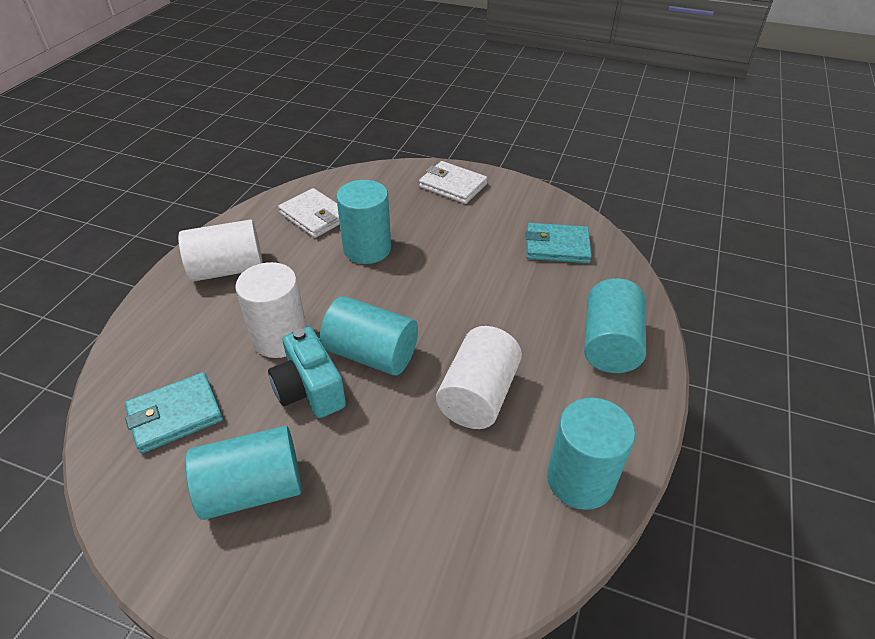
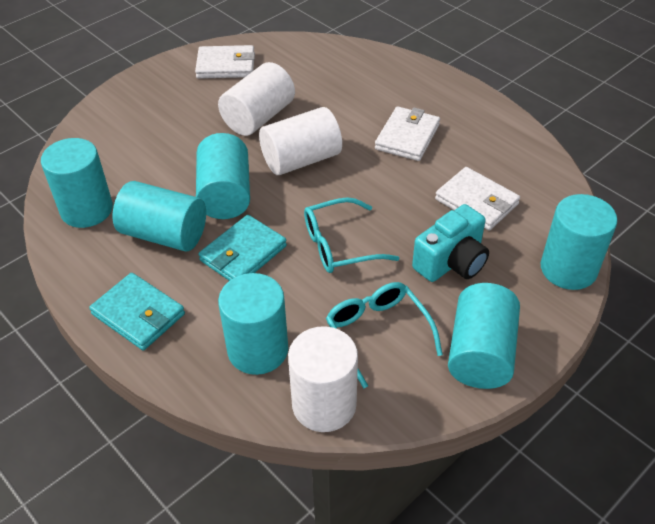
turquoise cylinder: 5 -> 6
turquoise glasses: 0 -> 2
white wallet: 2 -> 3

